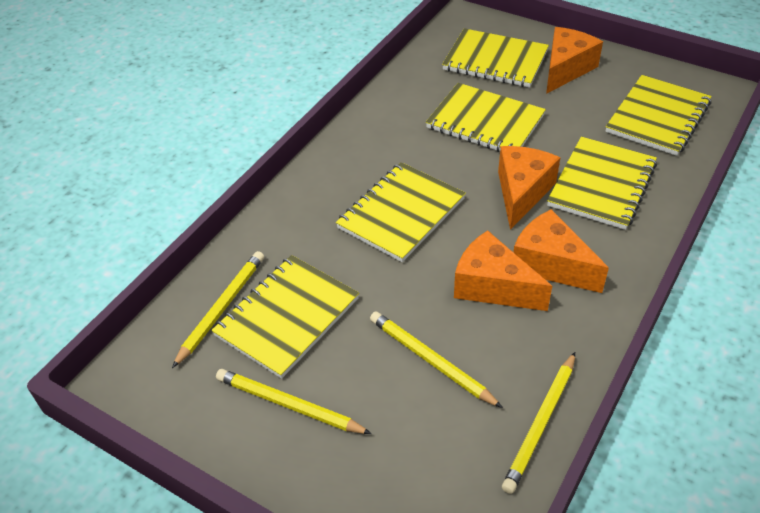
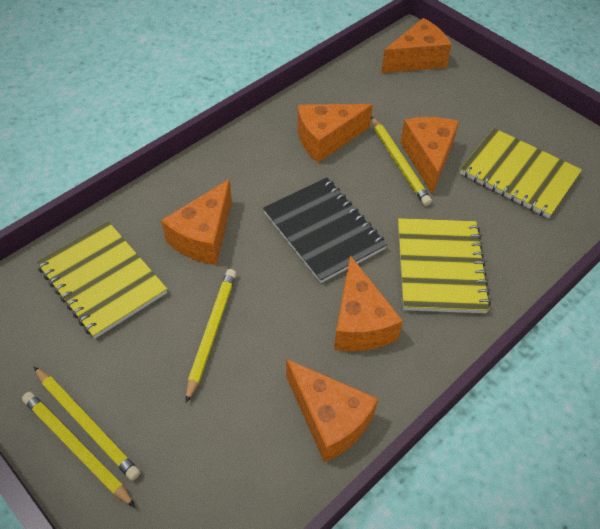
black notebook: 0 -> 1
orange cheese: 4 -> 6
yellow notebook: 6 -> 3

